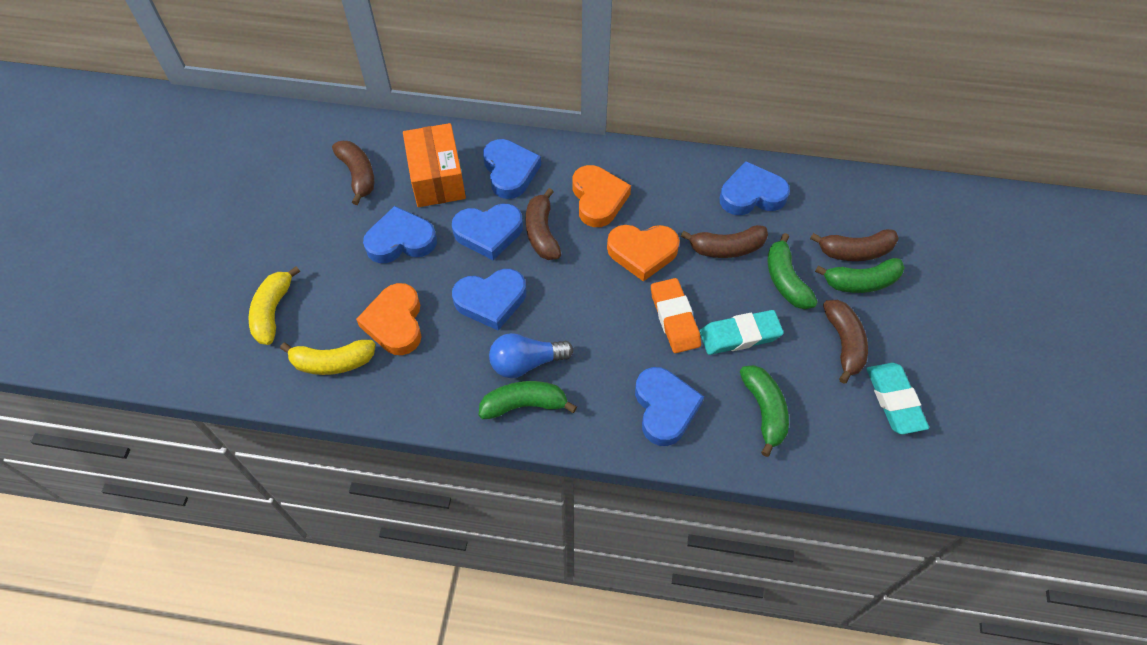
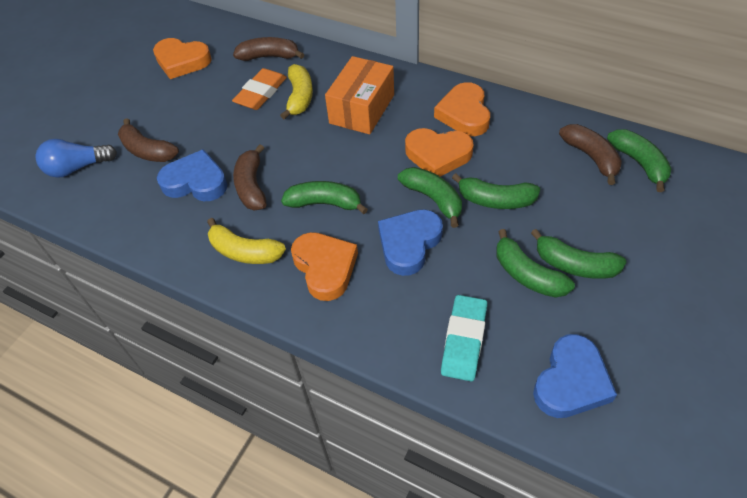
blue heart: 6 -> 3
brown banana: 5 -> 4
green banana: 4 -> 6
orange heart: 3 -> 4
turquoise eraser: 2 -> 1

